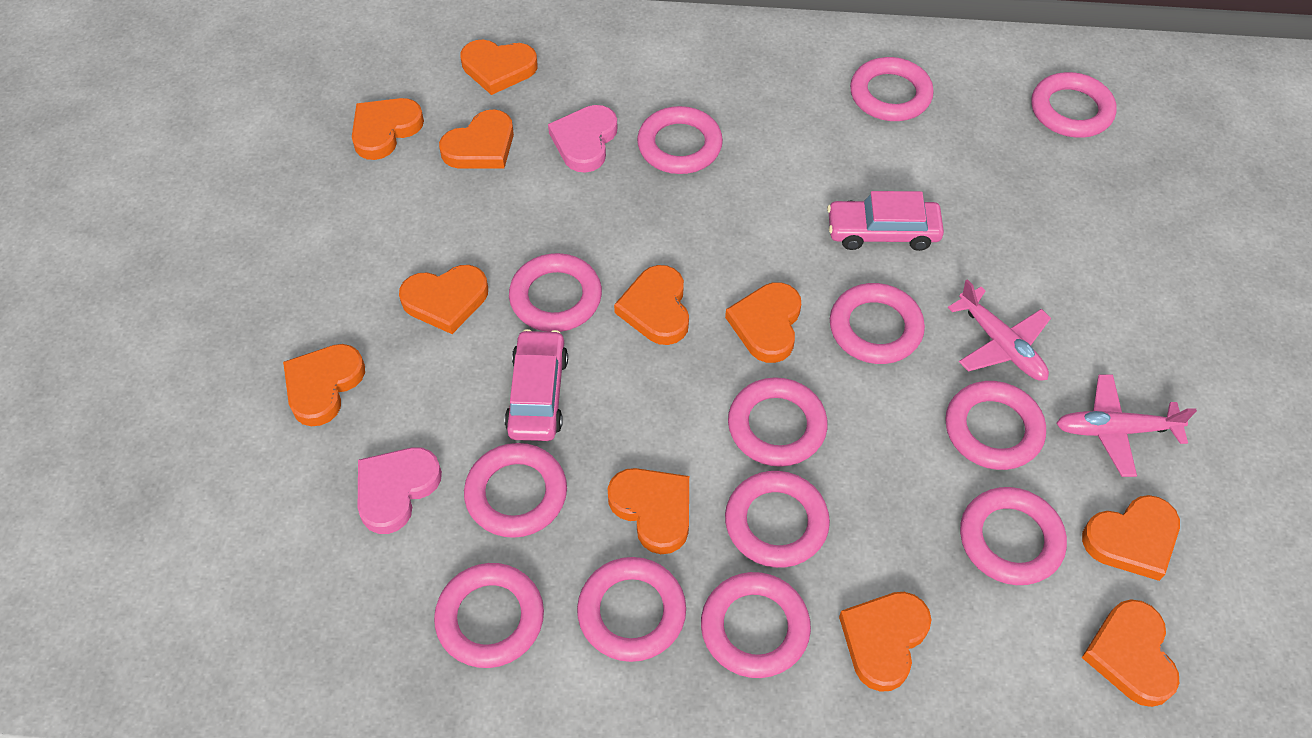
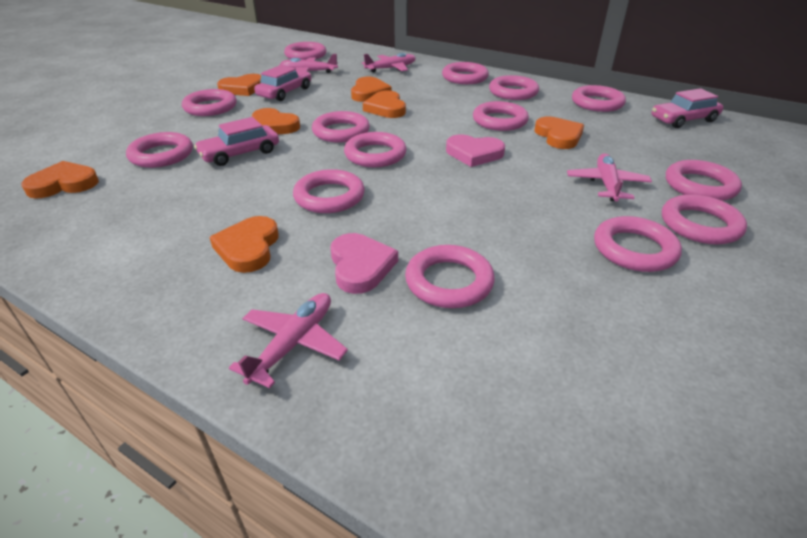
orange heart: 11 -> 7
pink car: 2 -> 3
pink plane: 2 -> 4
pink ring: 13 -> 14

